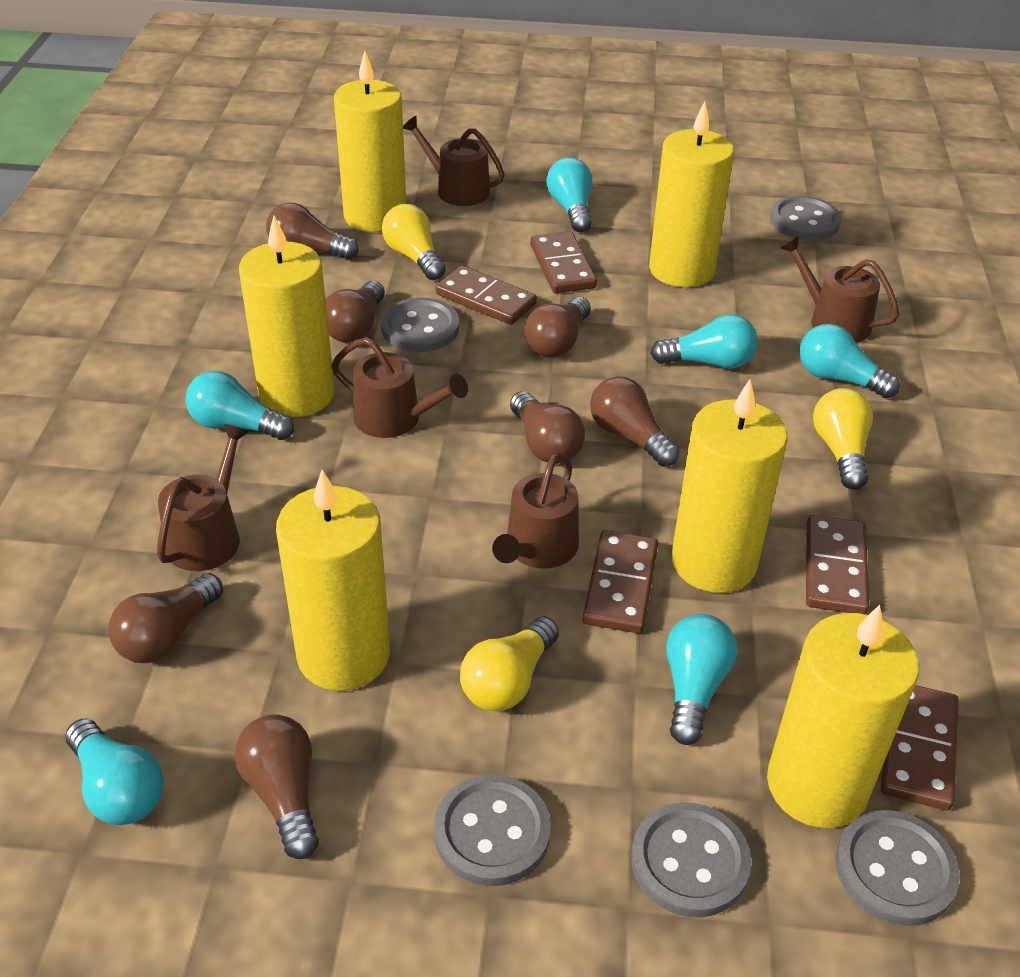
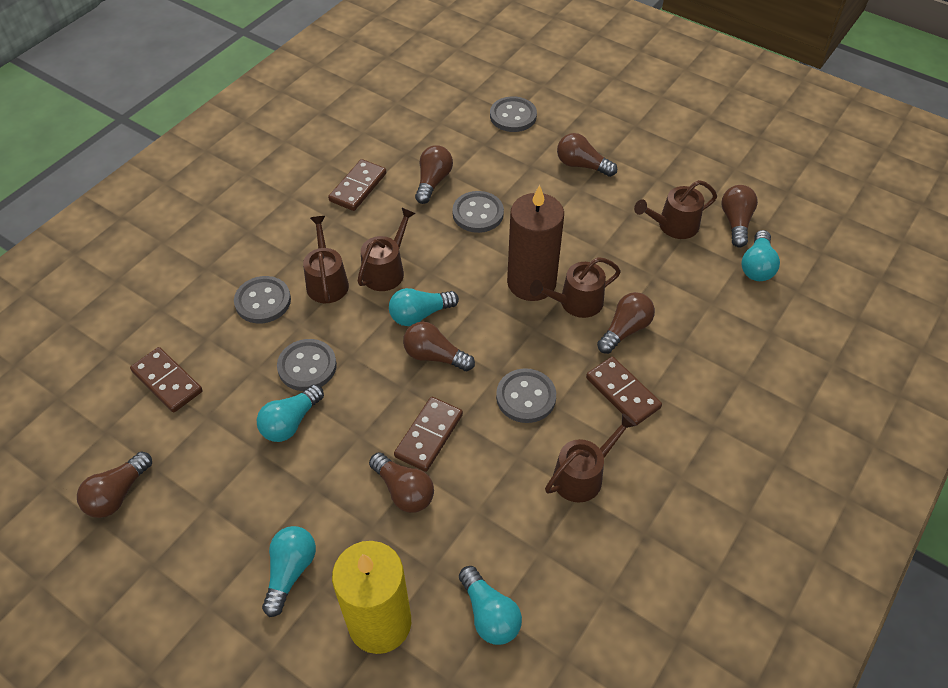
brown candle: 0 -> 1
brown domino: 5 -> 4
turquoise light bulb: 6 -> 5
yellow candle: 6 -> 1
yellow light bulb: 3 -> 0

